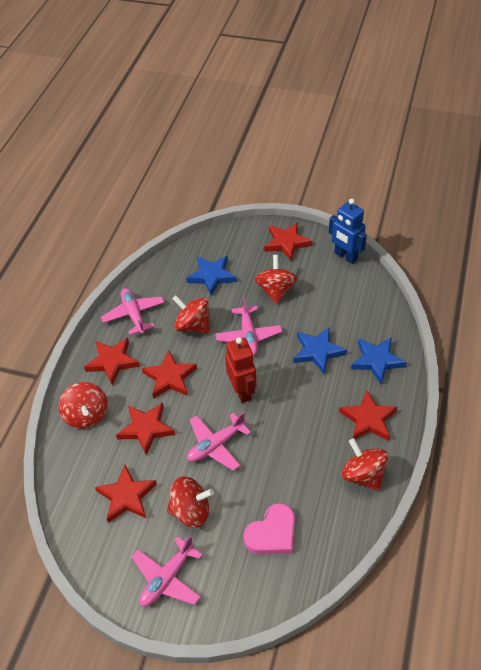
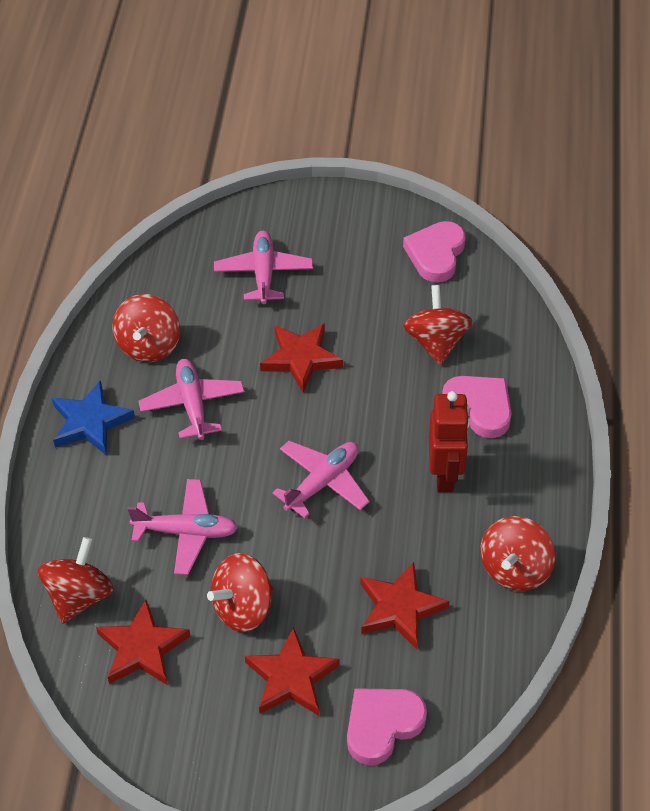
blue robot: 1 -> 0
blue star: 3 -> 1
pink heart: 1 -> 3
red star: 6 -> 4

